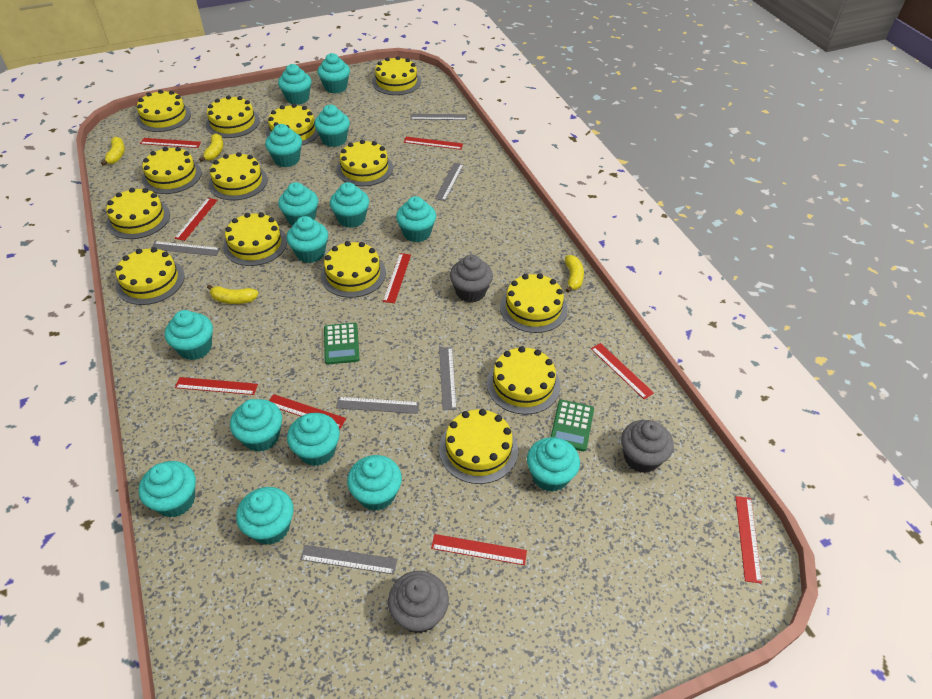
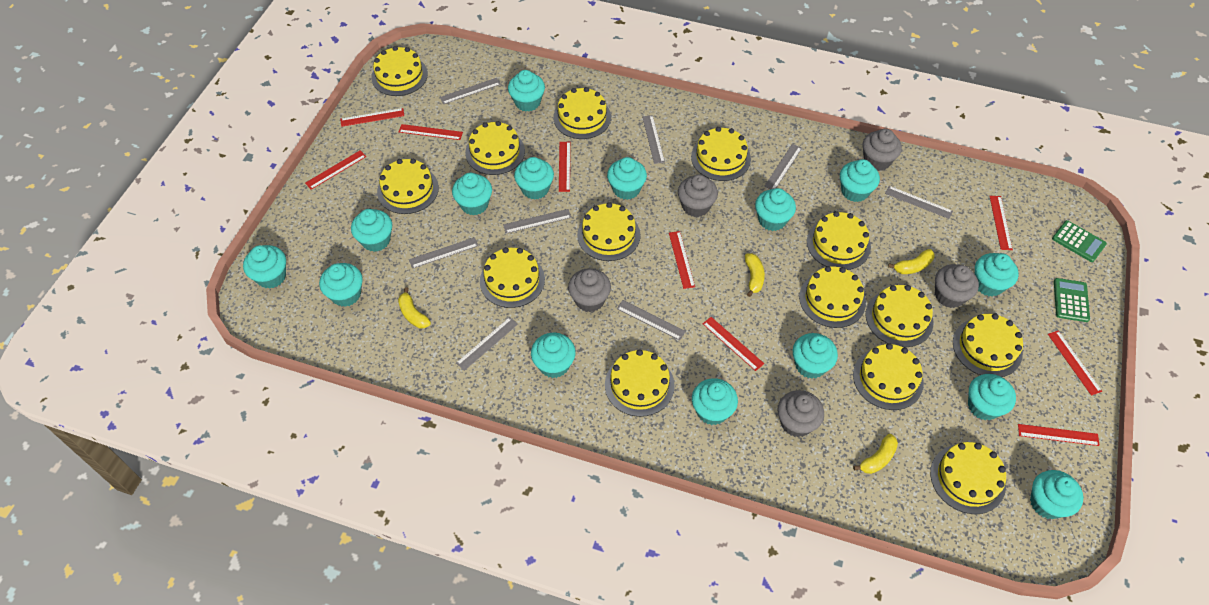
grey cupcake: 3 -> 5
grey ruler: 6 -> 8

